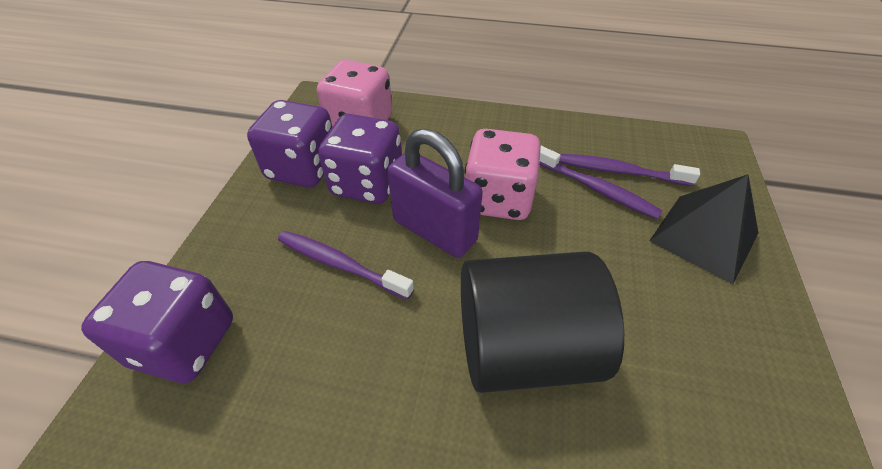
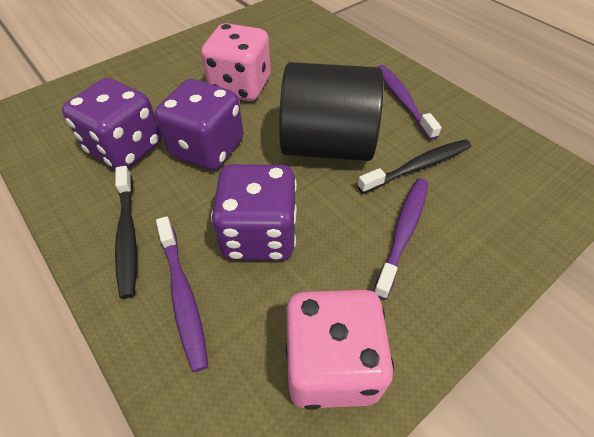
black pyramid: 1 -> 0
black toothbrush: 0 -> 2
purple padlock: 1 -> 0

